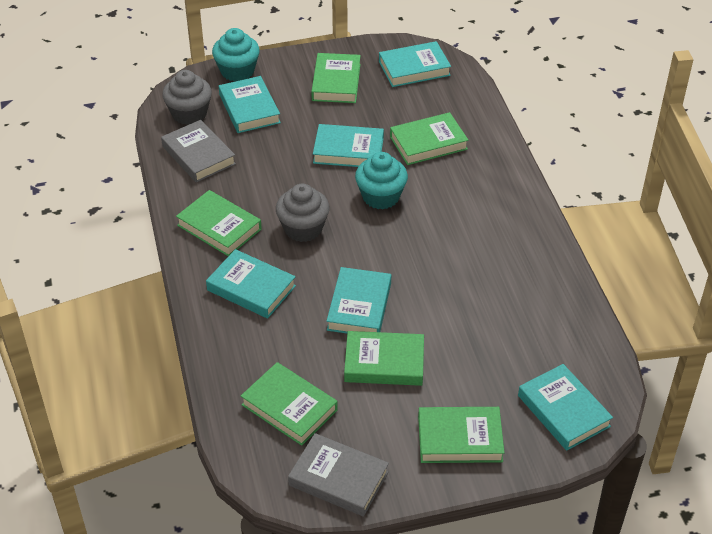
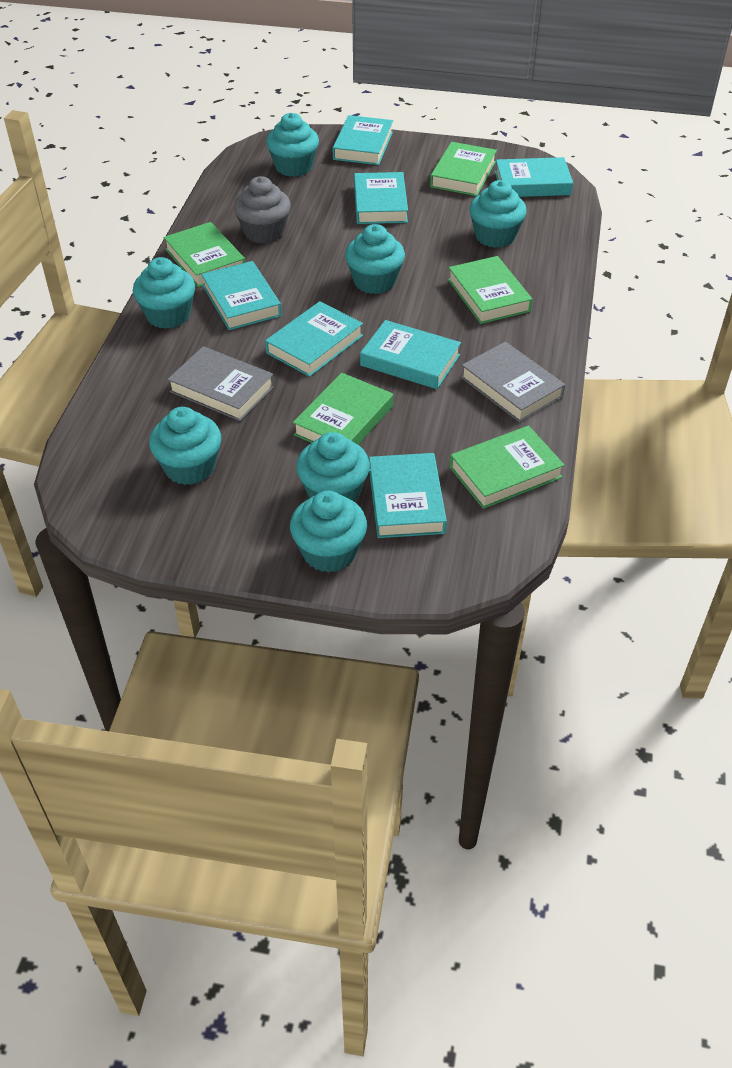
green book: 6 -> 5
grey cupcake: 2 -> 1
turquoise book: 6 -> 7
turquoise cupcake: 2 -> 7

